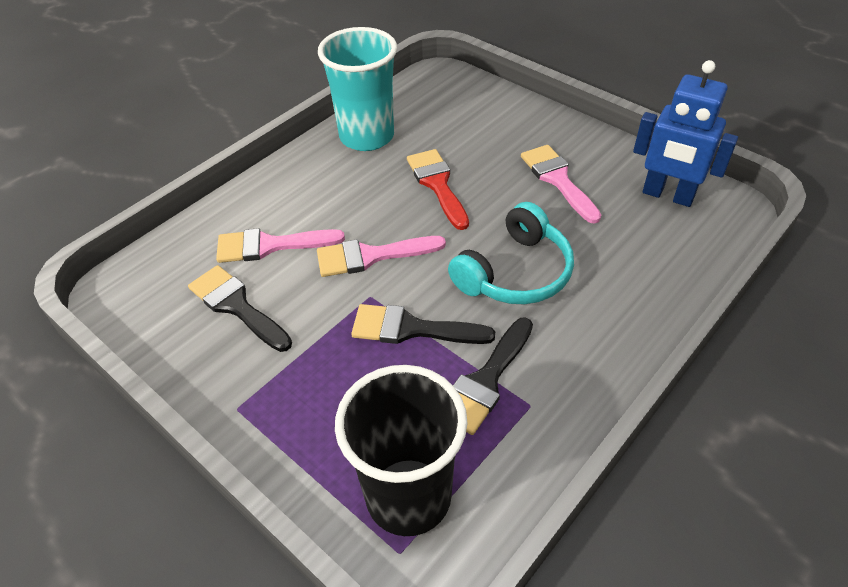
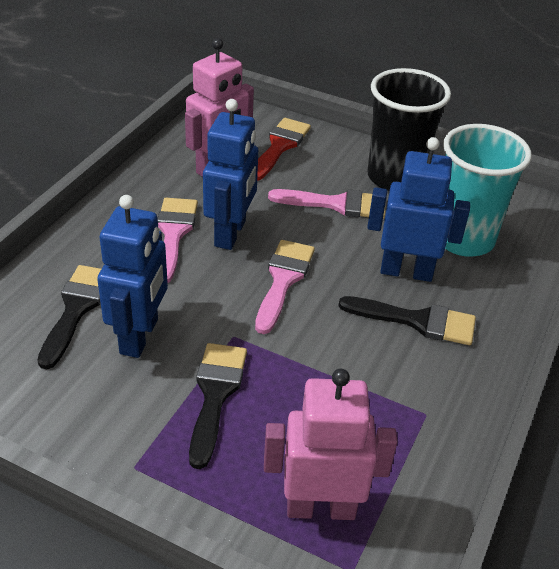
blue robot: 1 -> 3
pink robot: 0 -> 2
turquoise headphones: 1 -> 0

